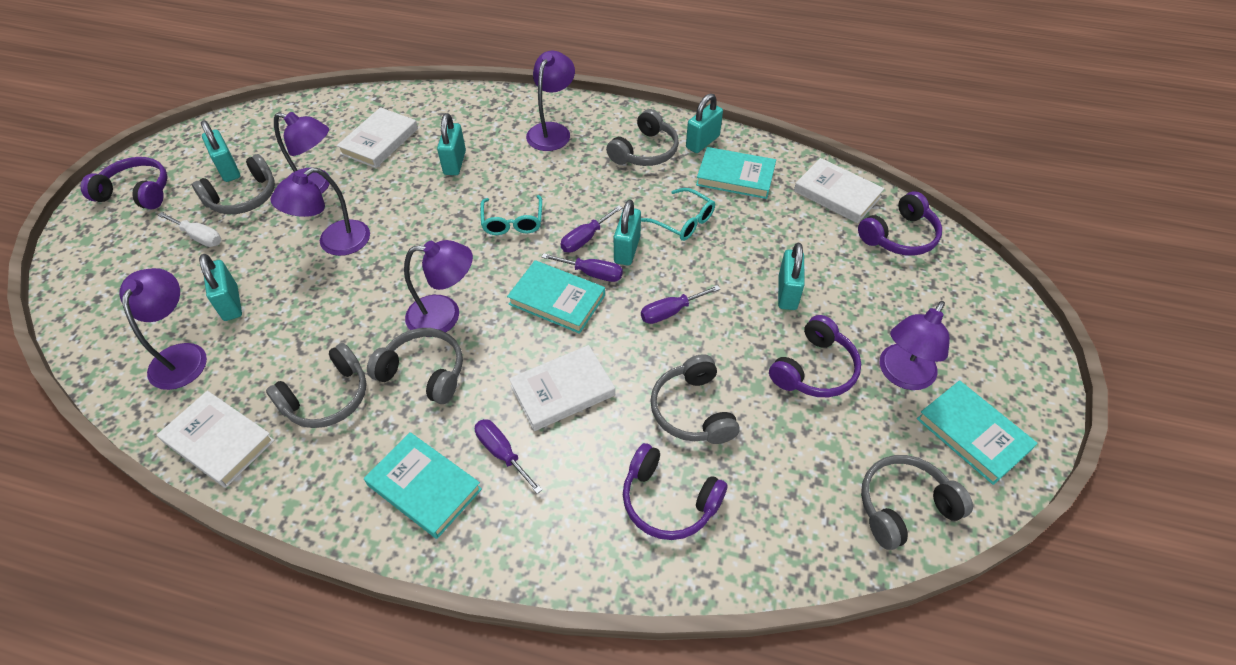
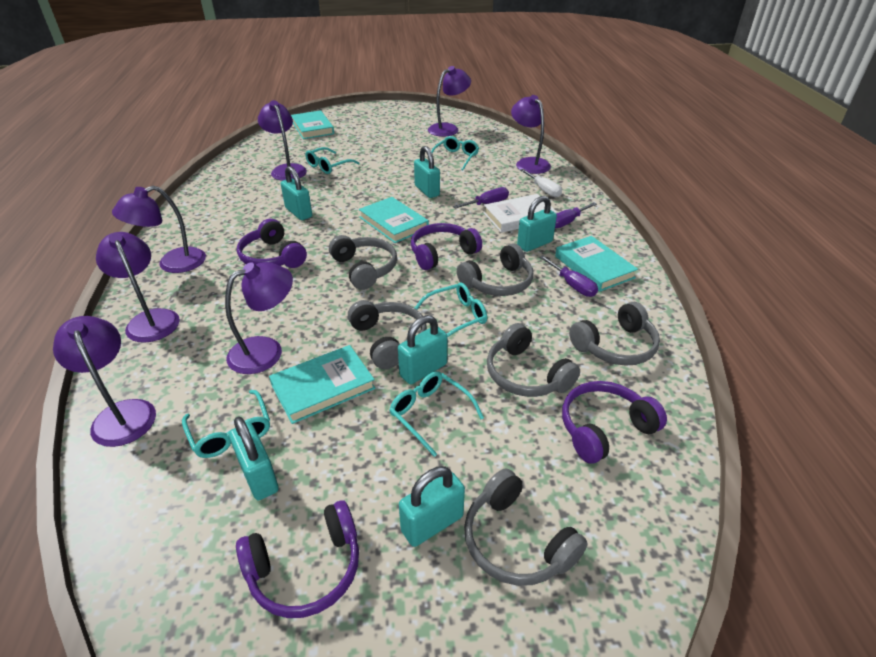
purple lamp: 6 -> 7
purple screwdriver: 4 -> 3
turquoise glasses: 2 -> 5
white book: 4 -> 1

